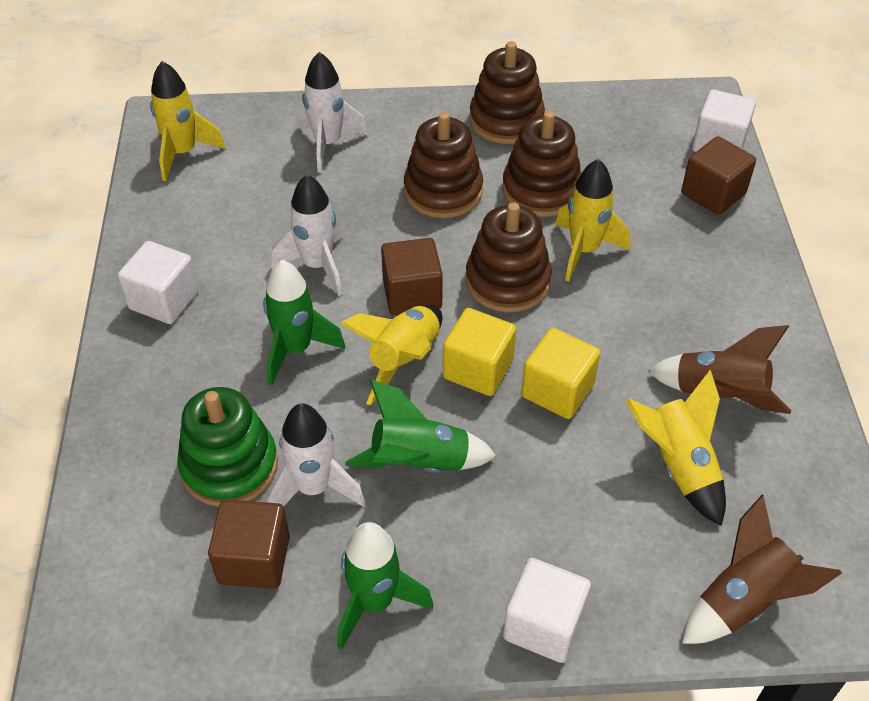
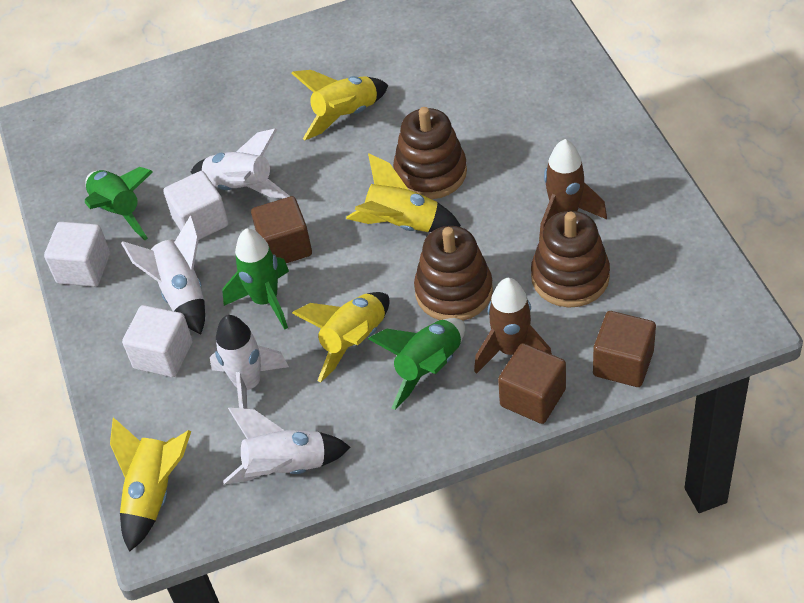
brown stacking toy: 4 -> 3
green stacking toy: 1 -> 0
white rocket: 3 -> 4
yellow cube: 2 -> 0

